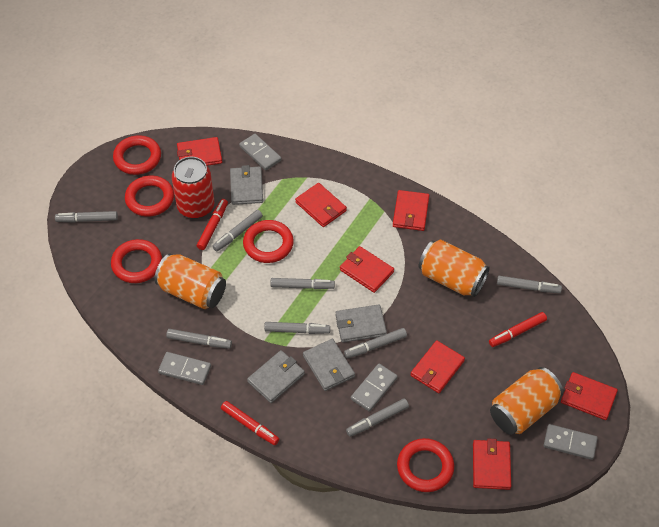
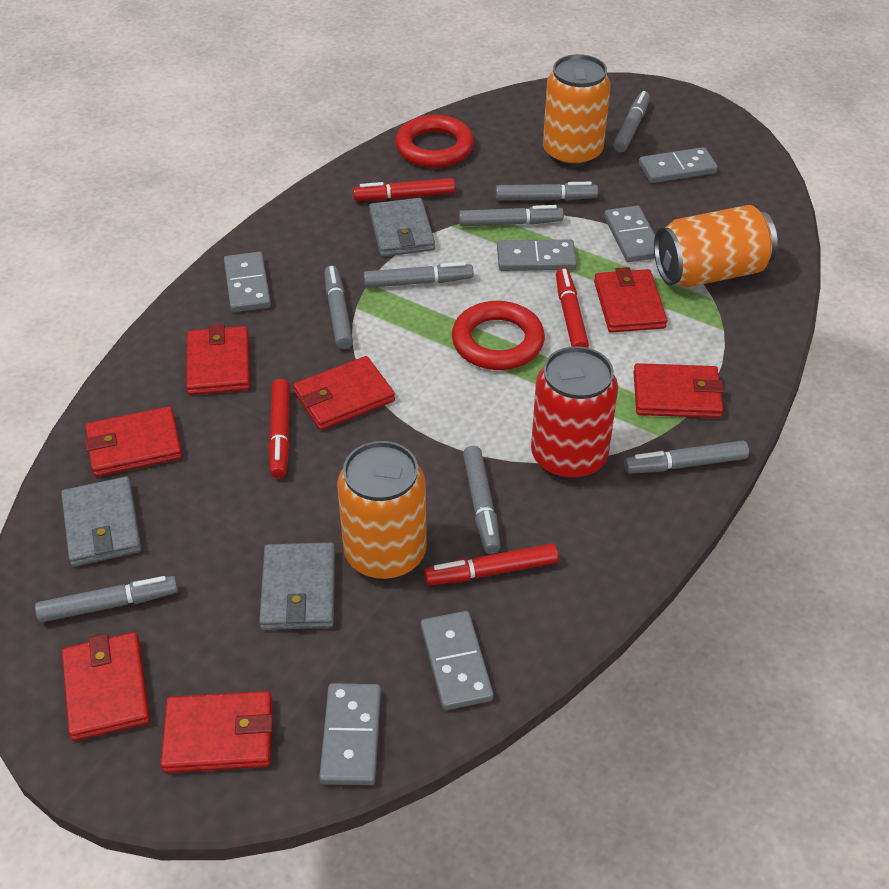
grey domino: 4 -> 6
grey wallet: 4 -> 3
red marker: 3 -> 4
red ring: 5 -> 2

